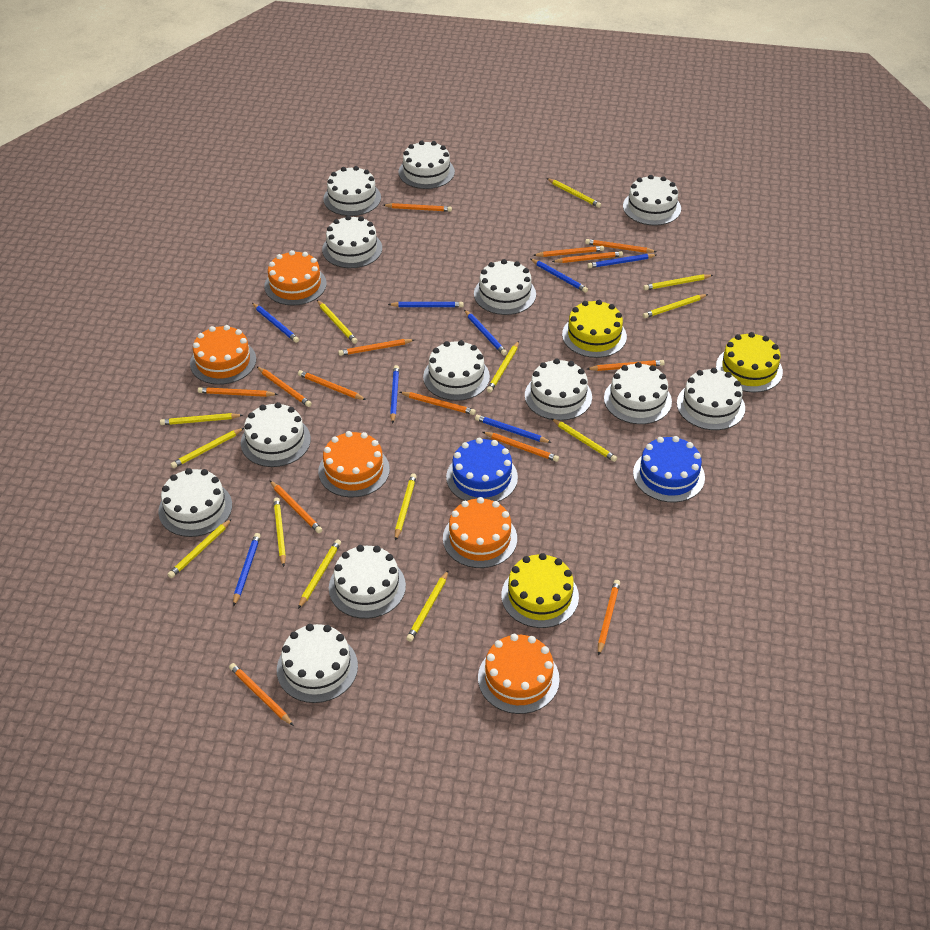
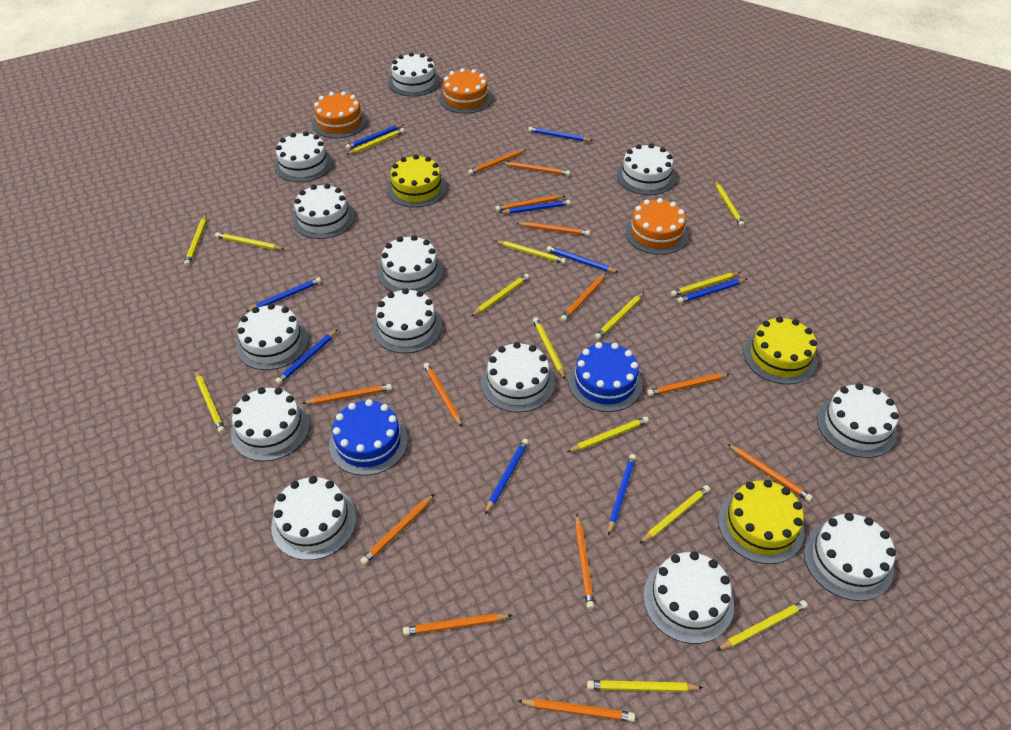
blue pencil: 8 -> 9
orange cake: 5 -> 3
orange pencil: 14 -> 13
yellow pencil: 13 -> 14

